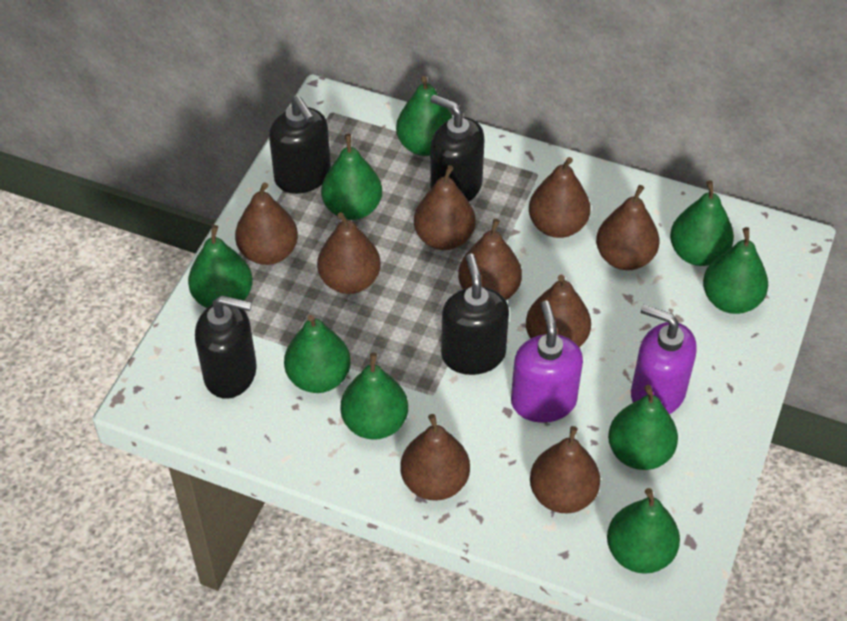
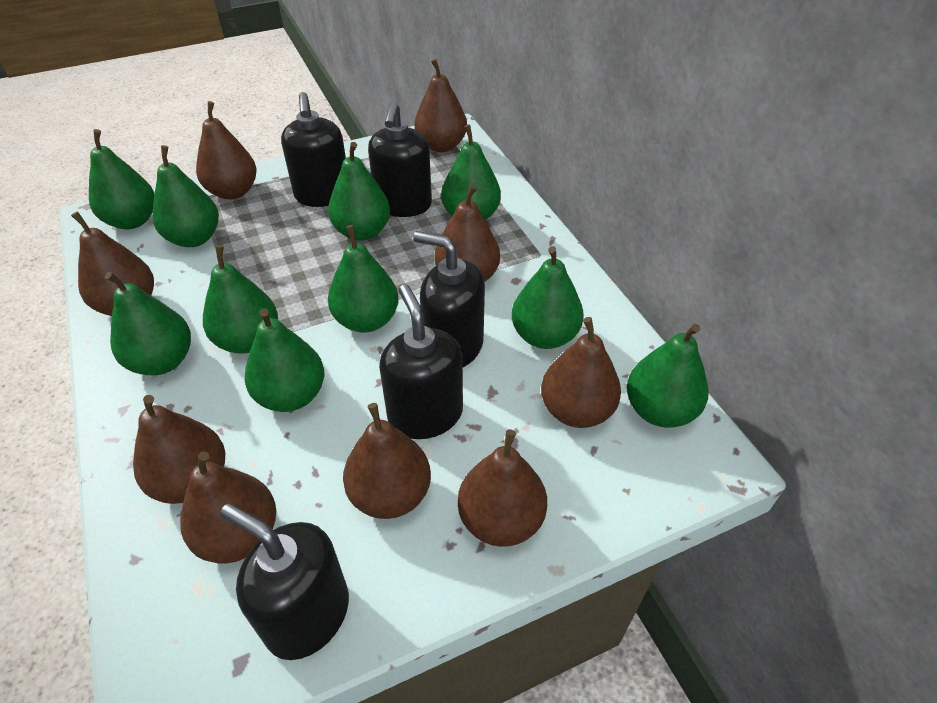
black soap dispenser: 4 -> 5
green pear: 9 -> 10
purple soap dispenser: 2 -> 0

